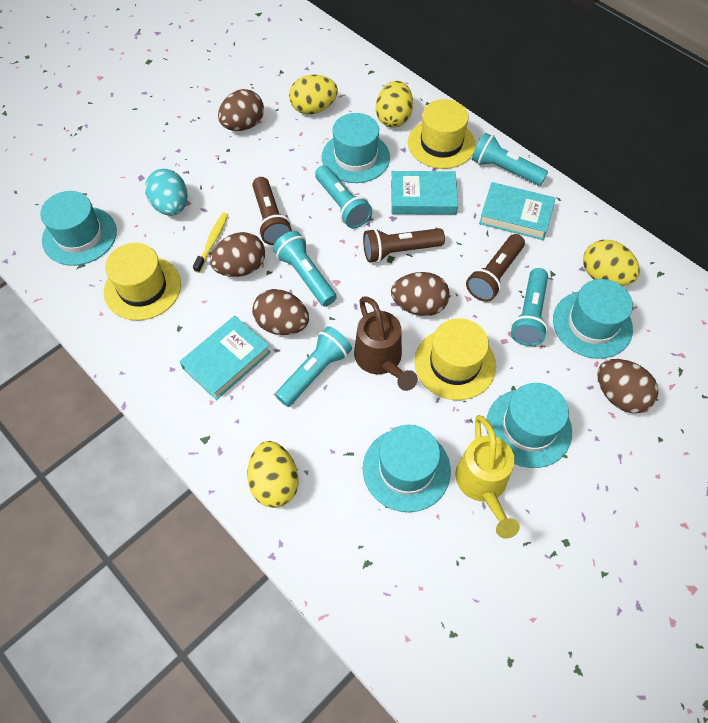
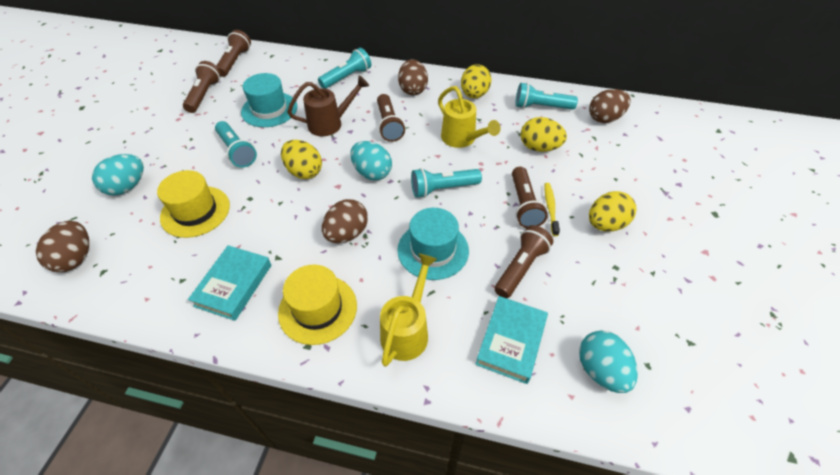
brown egg: 5 -> 4
brown flashlight: 3 -> 5
turquoise book: 3 -> 2
turquoise egg: 1 -> 3
turquoise flashlight: 5 -> 4
turquoise hat: 5 -> 2
yellow hat: 3 -> 2
yellow watering can: 1 -> 2

